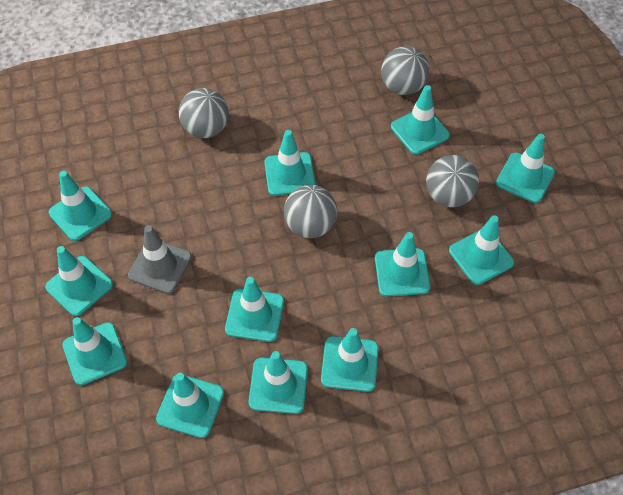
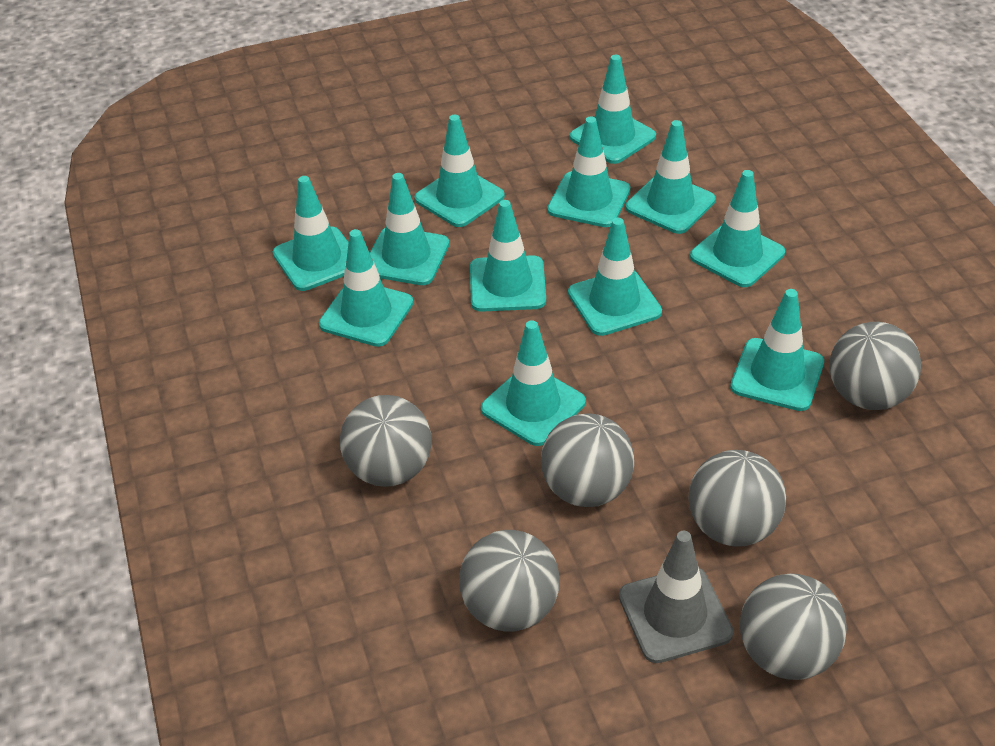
grey ball: 4 -> 6

